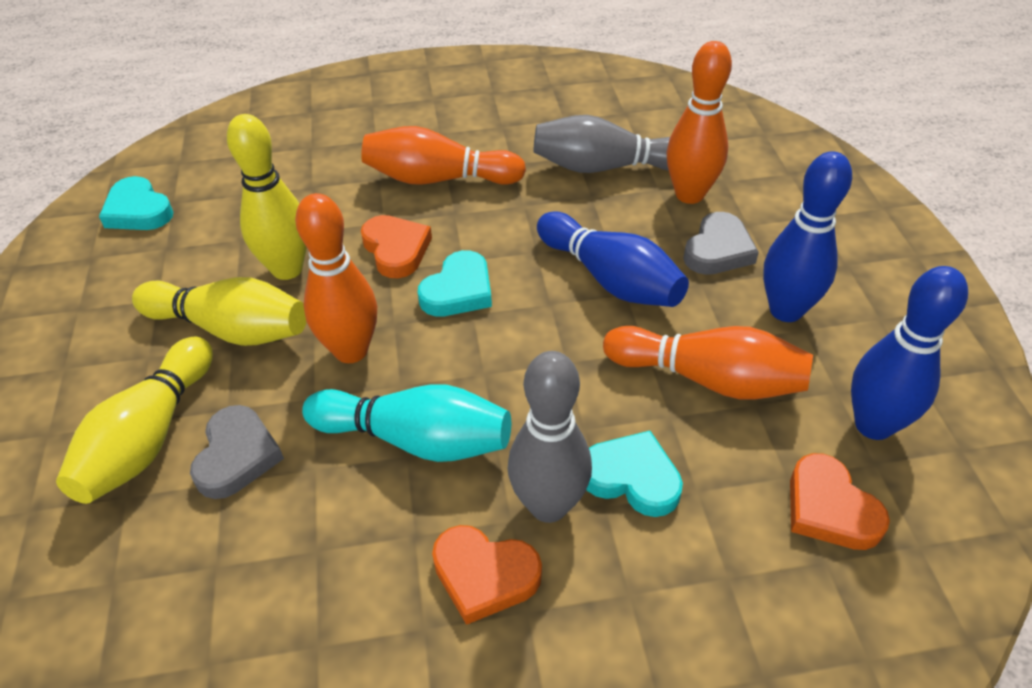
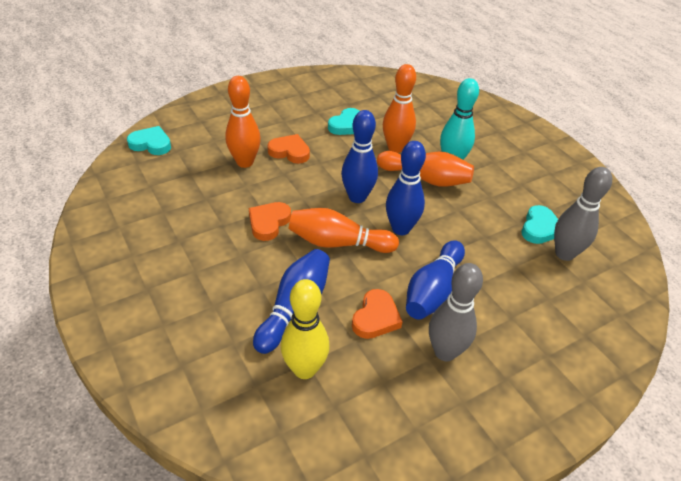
blue bowling pin: 3 -> 4
grey heart: 2 -> 0
yellow bowling pin: 3 -> 1

